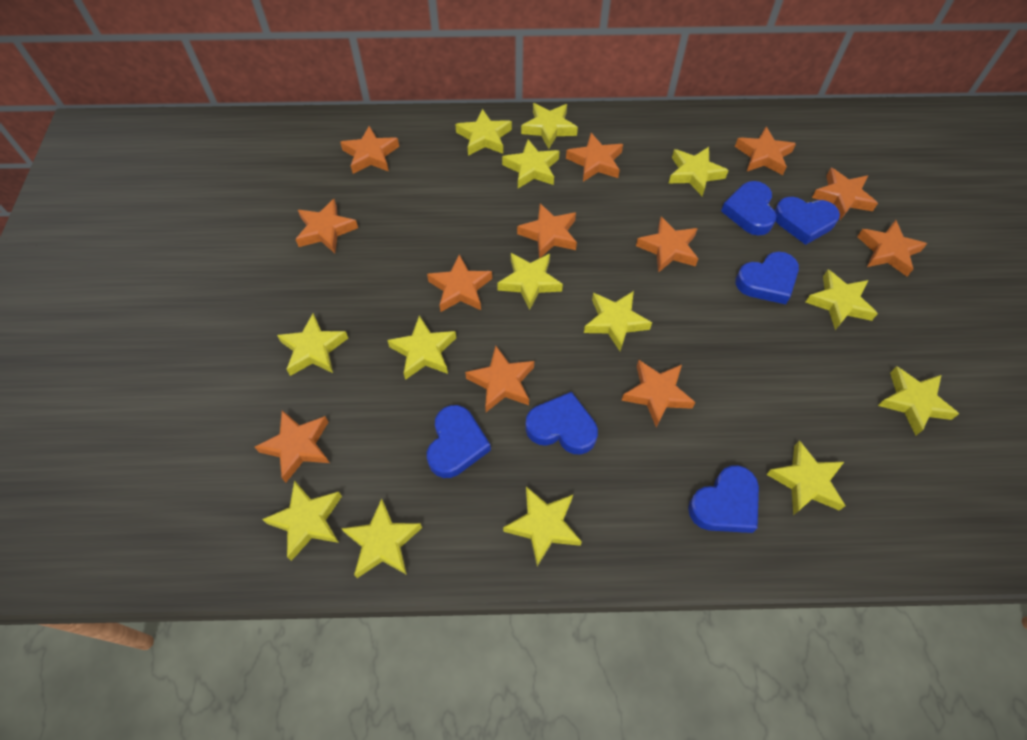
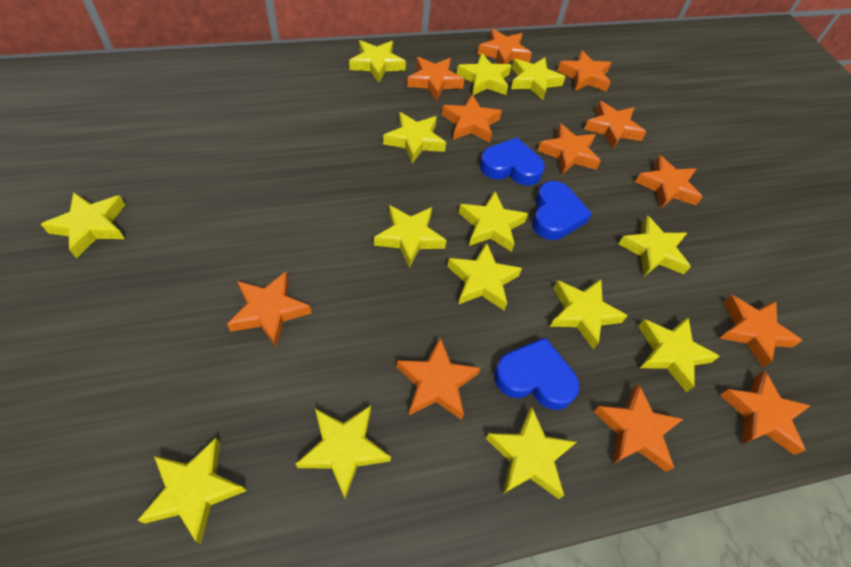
blue heart: 6 -> 3

